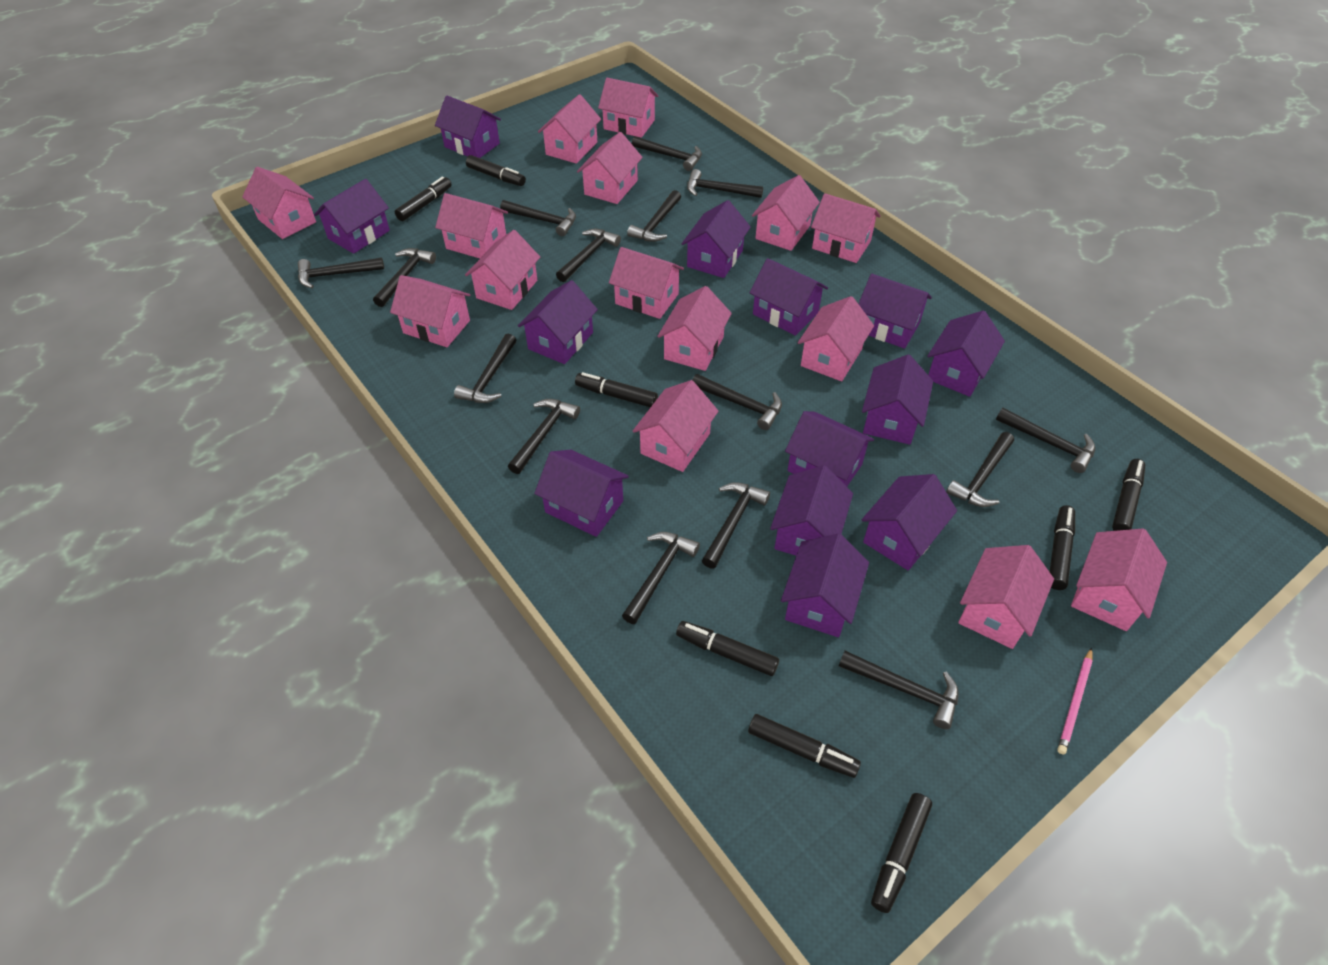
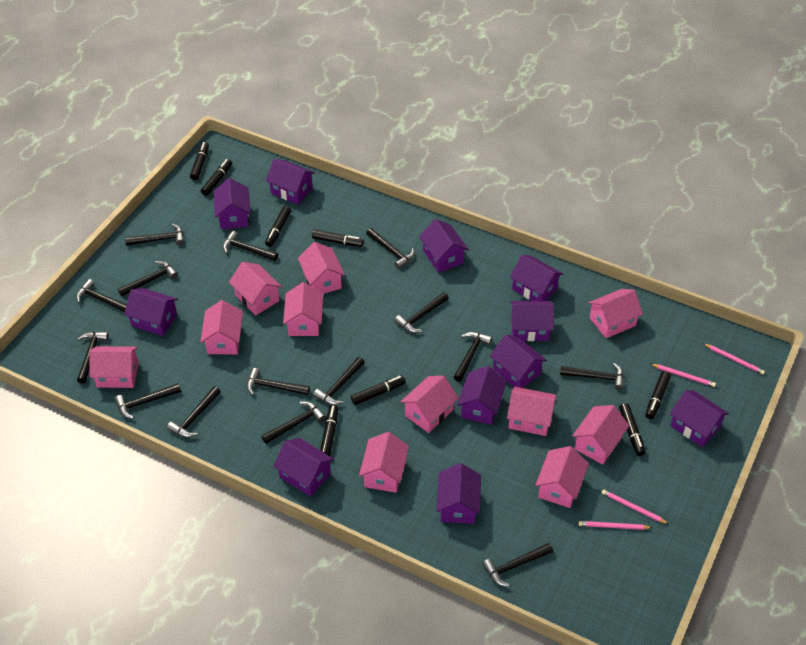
pink house: 15 -> 11
pink pencil: 1 -> 4
purple house: 13 -> 11

